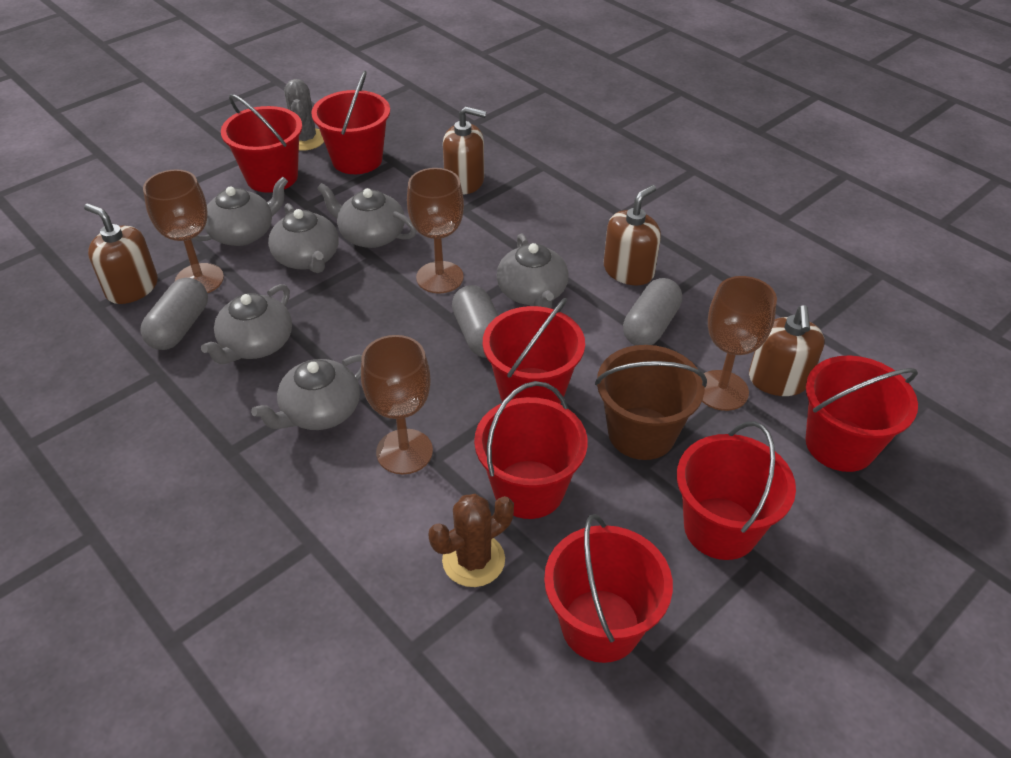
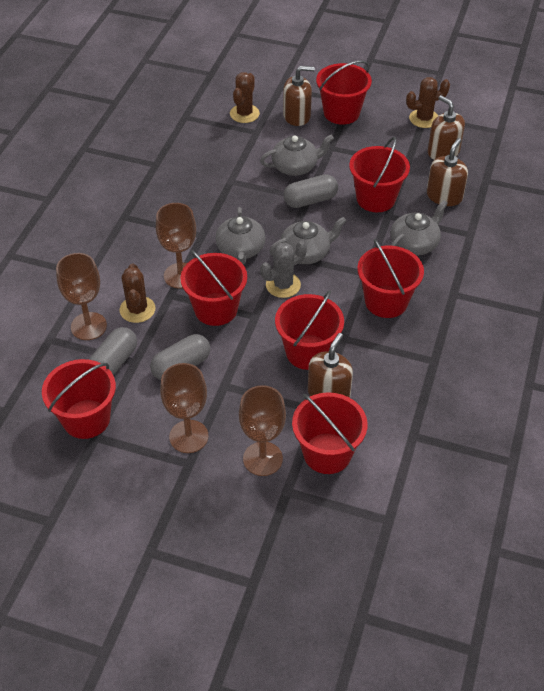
brown bucket: 1 -> 0
brown cactus: 1 -> 3
grey teapot: 6 -> 4

